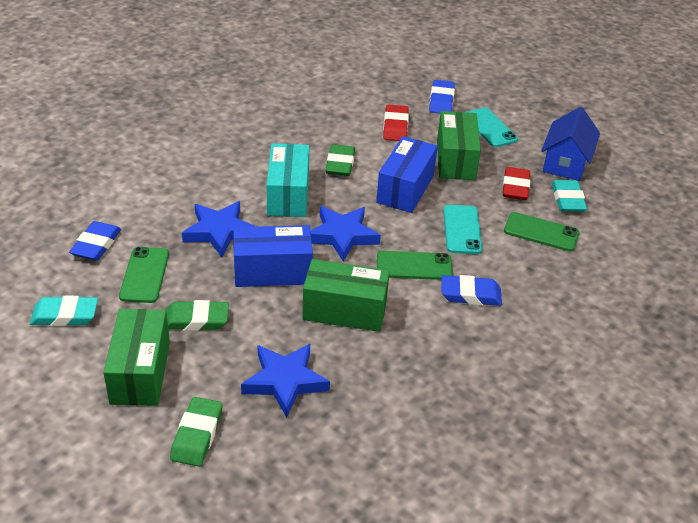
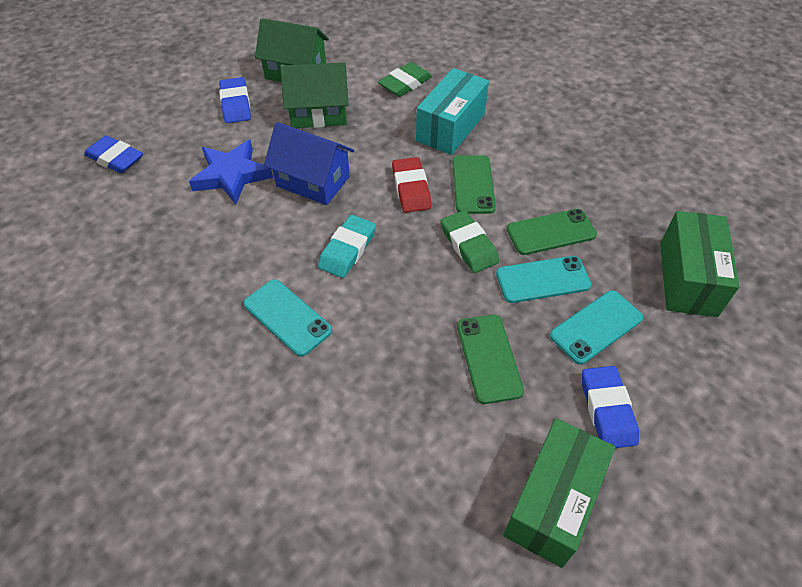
blue box: 2 -> 0
blue star: 3 -> 1
green box: 3 -> 2
green eraser: 3 -> 2
green house: 0 -> 2
red eraser: 2 -> 1
turquoise eraser: 2 -> 1
turquoise phone: 2 -> 3

